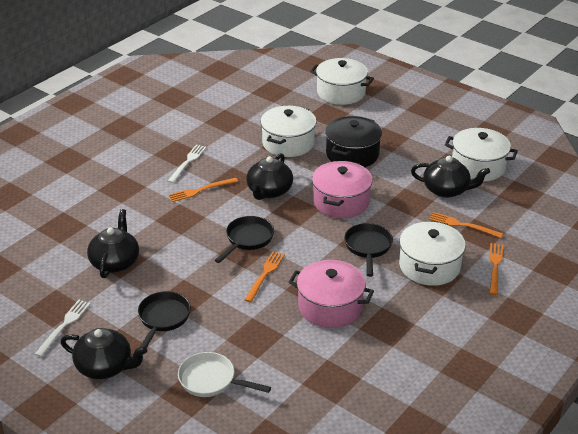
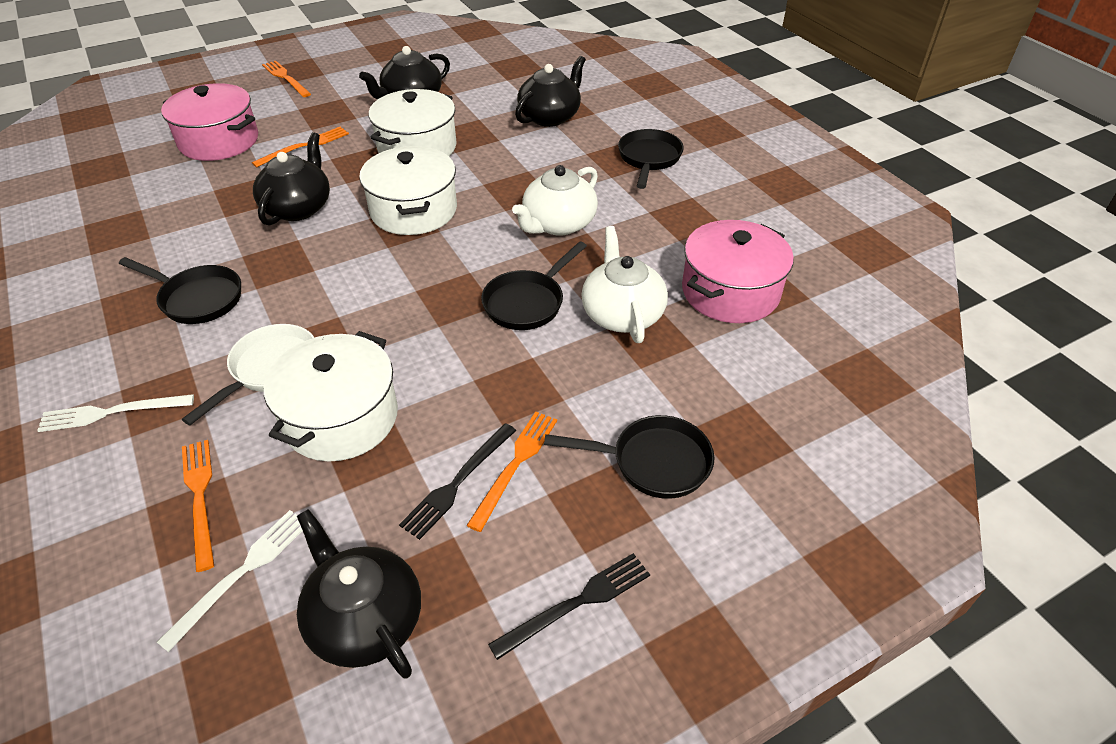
black fork: 0 -> 2
black pan: 3 -> 4
black pot: 1 -> 0
white pot: 4 -> 3
white teapot: 0 -> 2

